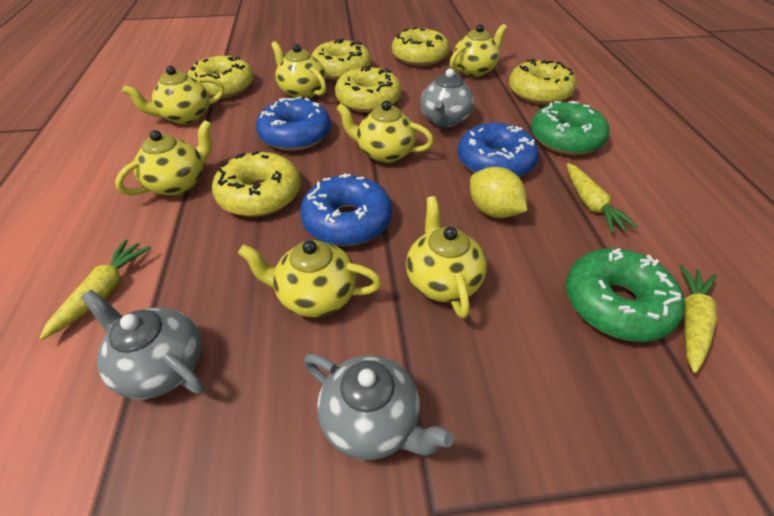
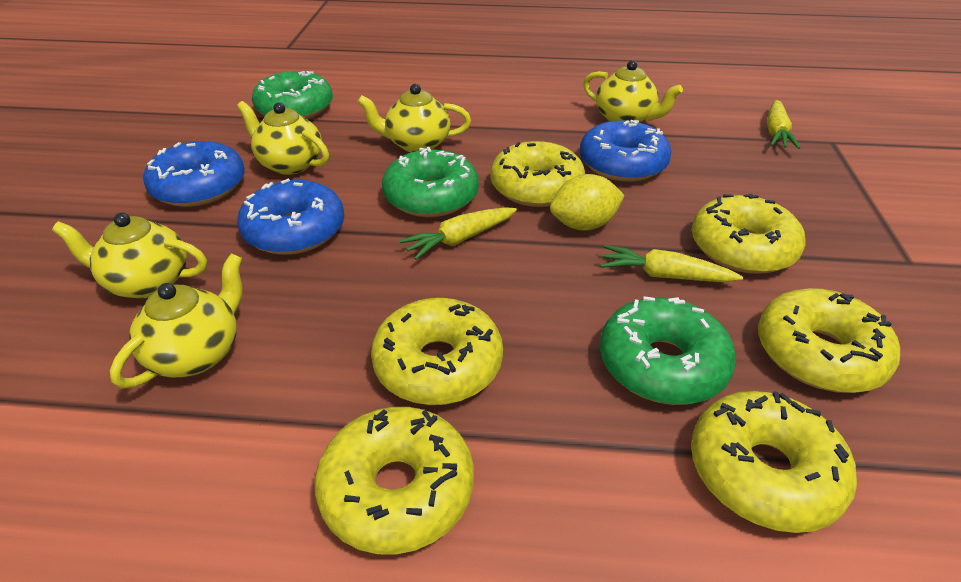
green donut: 2 -> 3
grey teapot: 3 -> 0
yellow teapot: 7 -> 5

